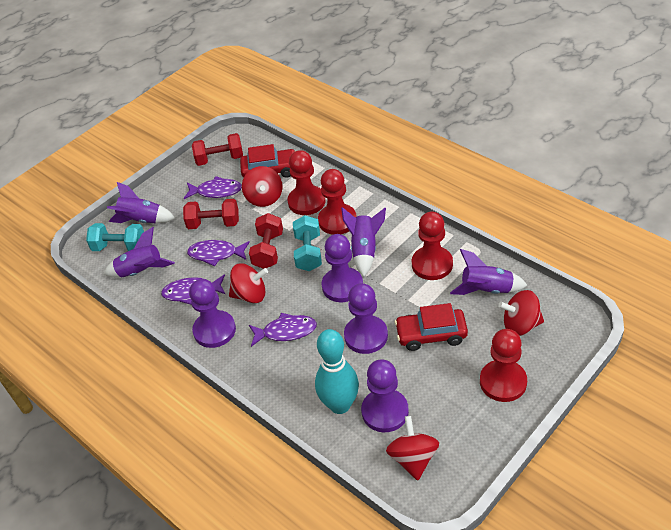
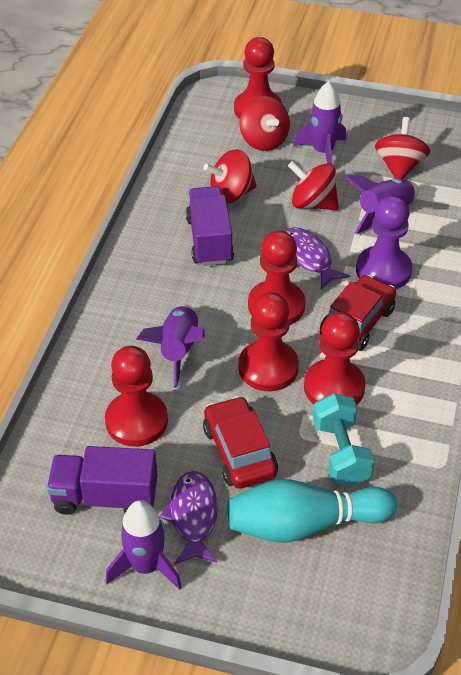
purple fish: 4 -> 2
purple pawn: 4 -> 1
purple truck: 0 -> 2
red dumbbell: 3 -> 0
red pawn: 4 -> 5
turquoise dumbbell: 2 -> 1

